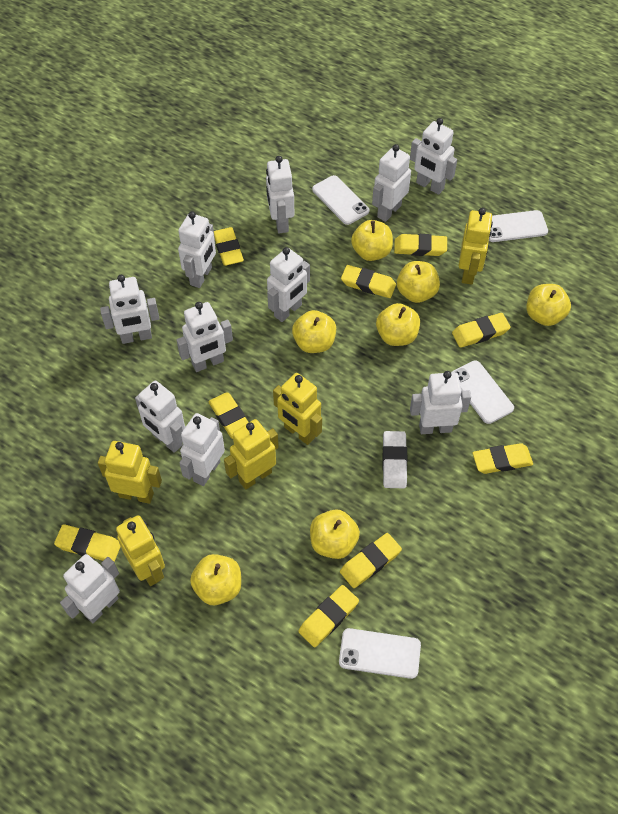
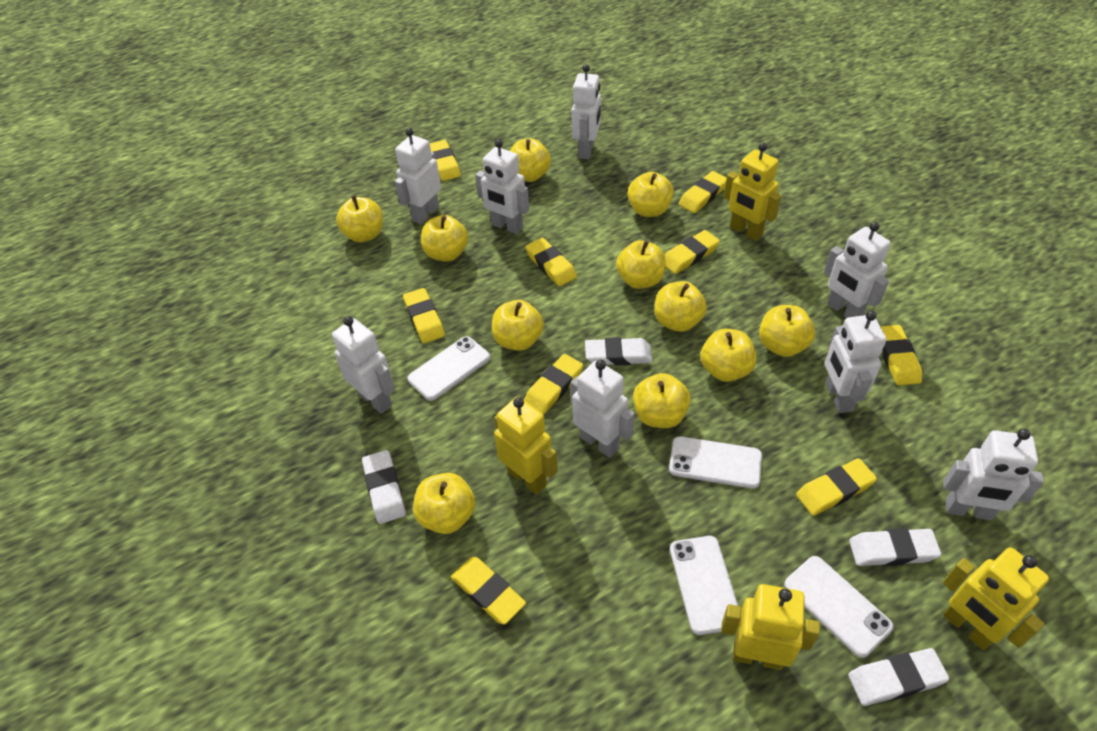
white eraser: 1 -> 4
white robot: 11 -> 8
yellow apple: 7 -> 11
yellow robot: 5 -> 4

